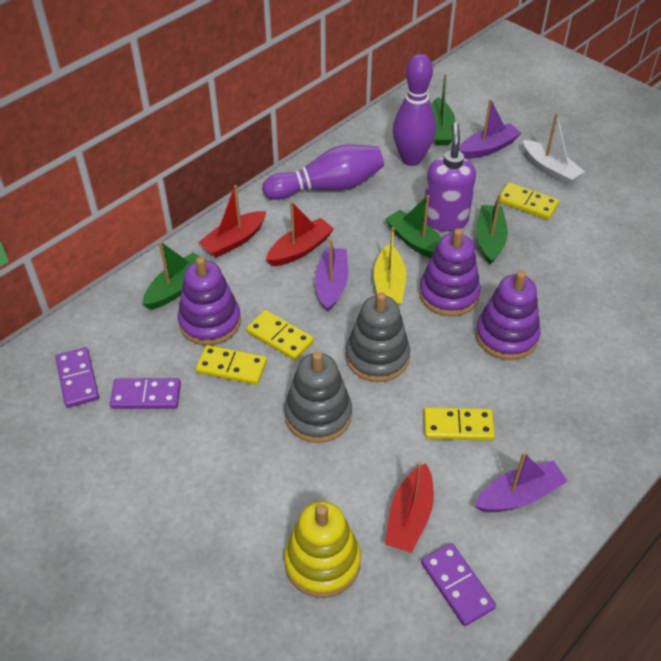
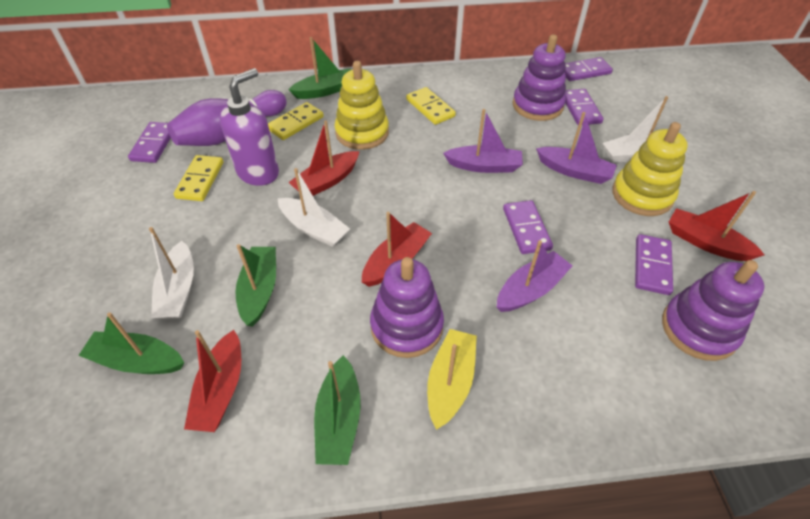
grey stacking toy: 2 -> 0
purple bowling pin: 2 -> 1
purple domino: 3 -> 5
red boat: 3 -> 4
white boat: 1 -> 3
yellow domino: 4 -> 3
yellow stacking toy: 1 -> 2

